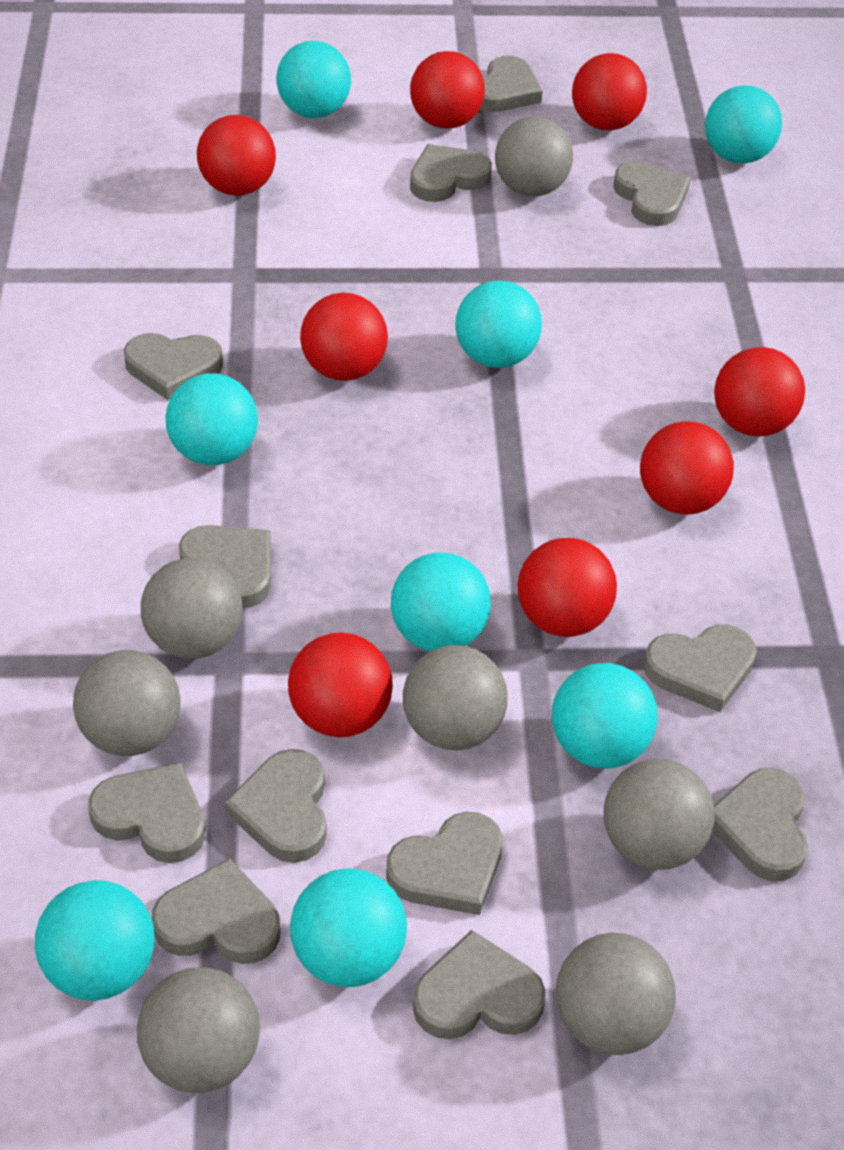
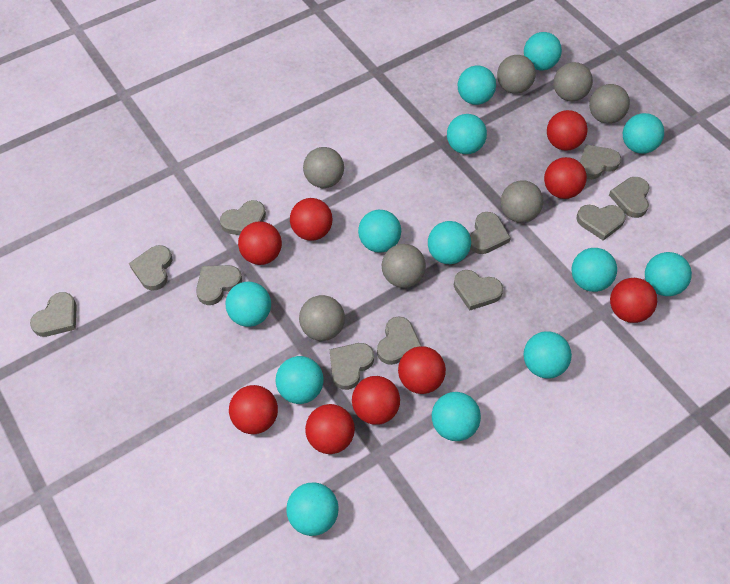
grey heart: 12 -> 11
red ball: 8 -> 9
turquoise ball: 8 -> 13

